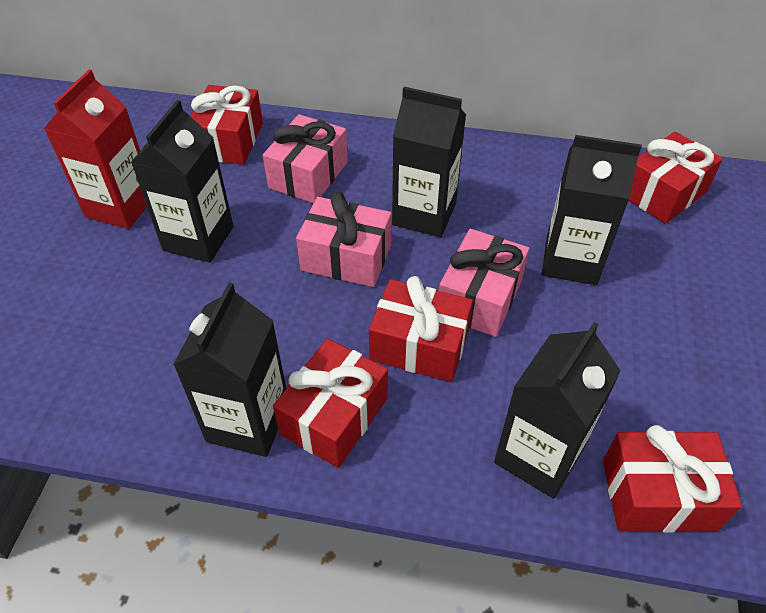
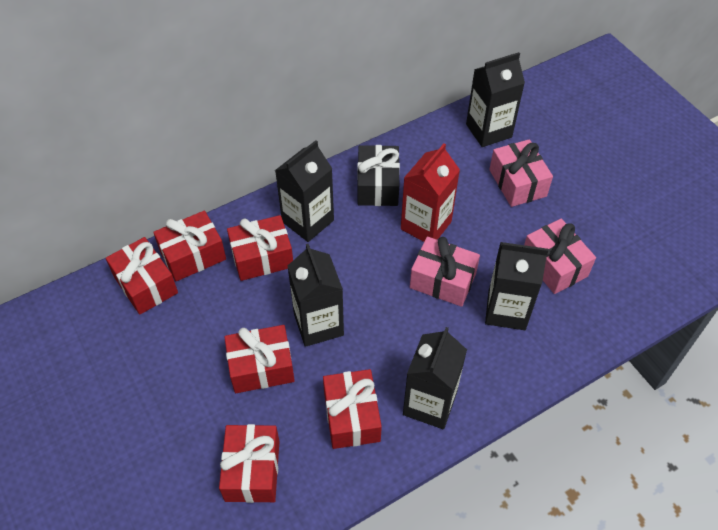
black gift: 0 -> 1
red gift: 5 -> 6

